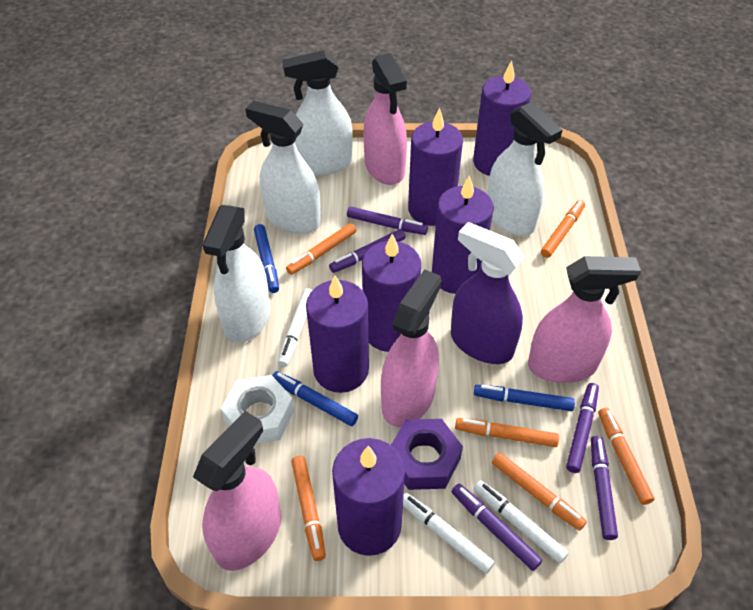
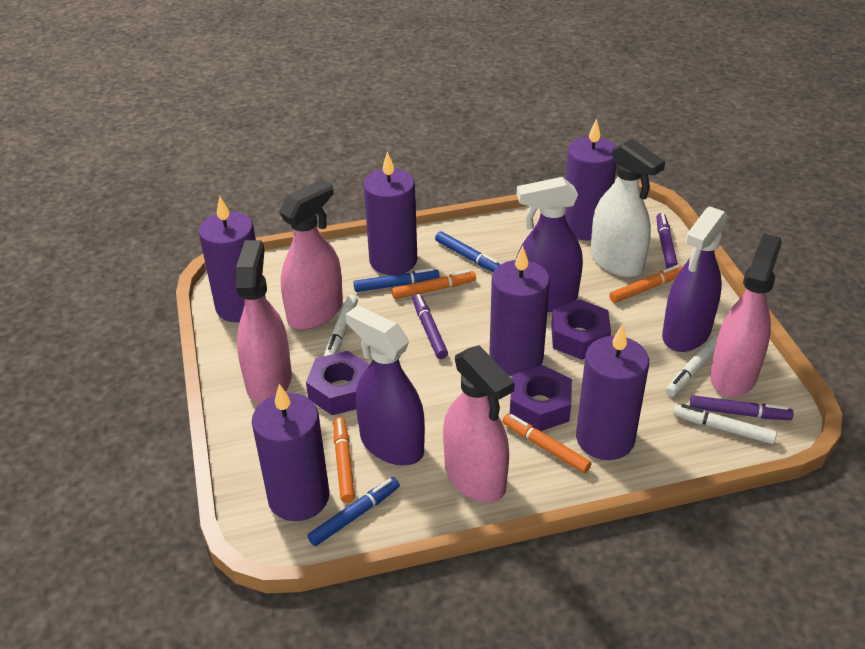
orange marker: 6 -> 4
purple marker: 5 -> 3
purple nut: 1 -> 3
purple spray bottle: 1 -> 3
white nut: 1 -> 0
white spray bottle: 4 -> 1

